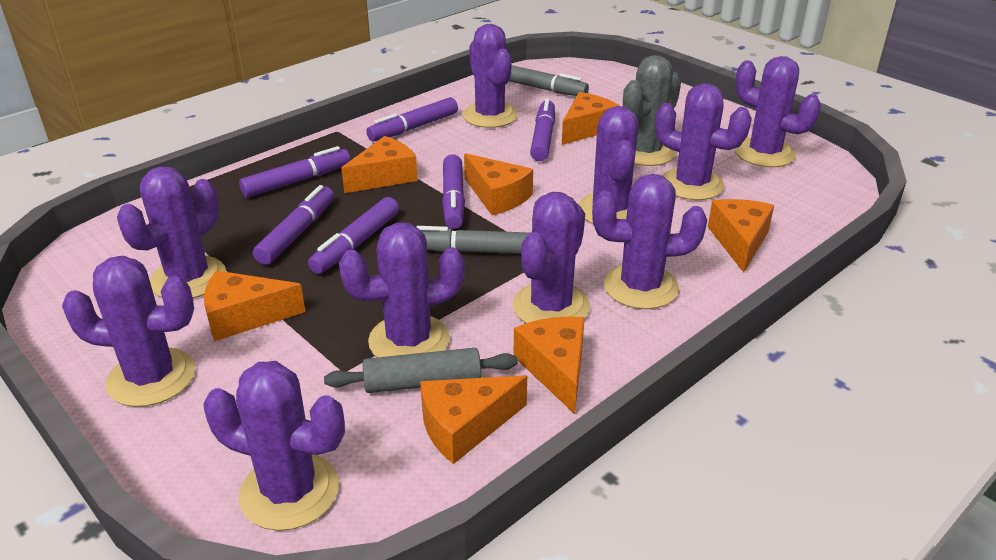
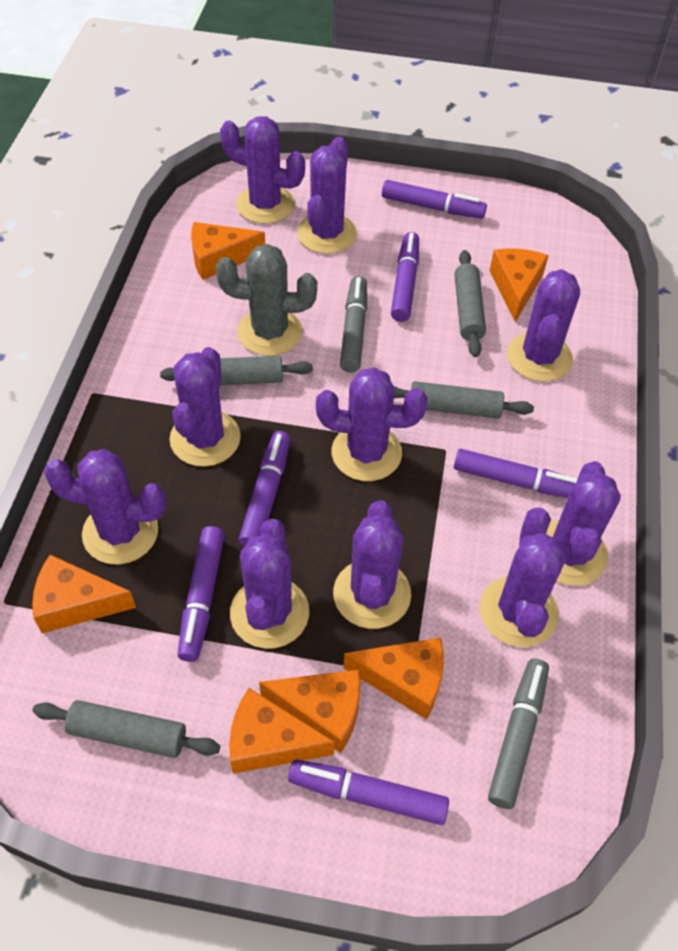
grey rolling pin: 1 -> 4
orange cheese: 7 -> 6

